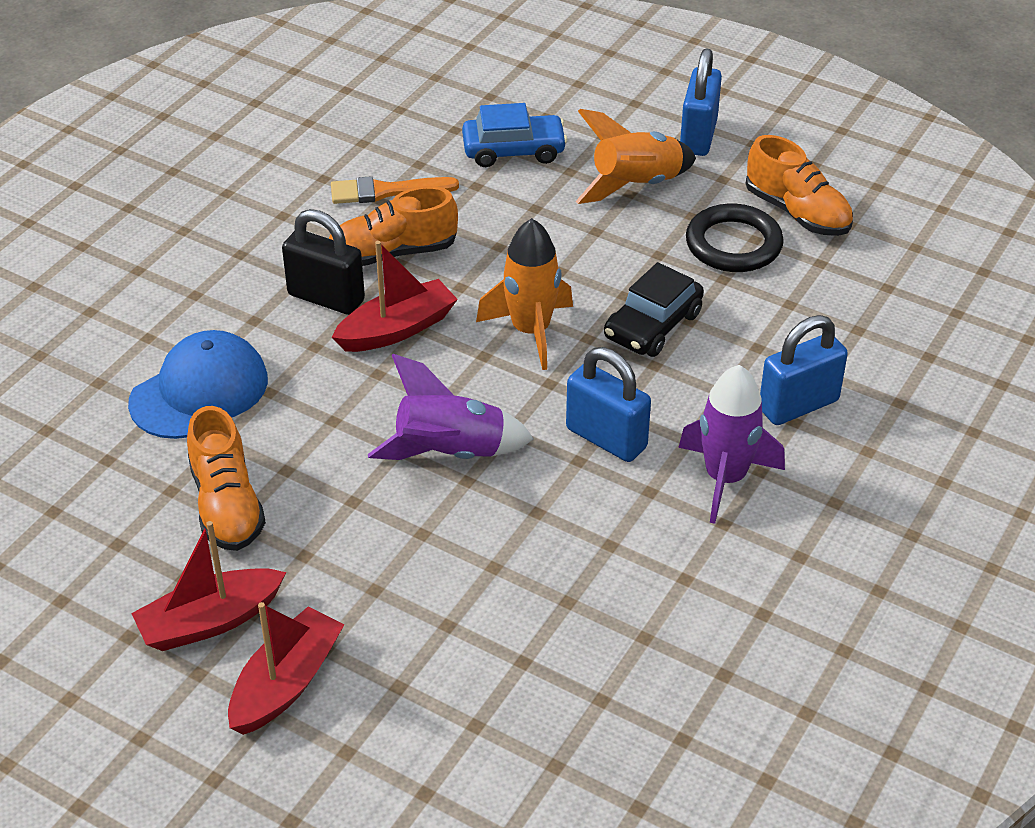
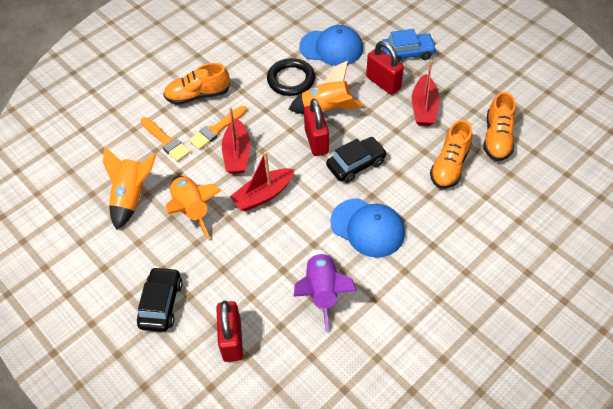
black car: 1 -> 2
black padlock: 1 -> 0
blue cap: 1 -> 2
blue padlock: 3 -> 0
orange brush: 1 -> 2
orange rocket: 2 -> 3
purple rocket: 2 -> 1
red padlock: 0 -> 3

